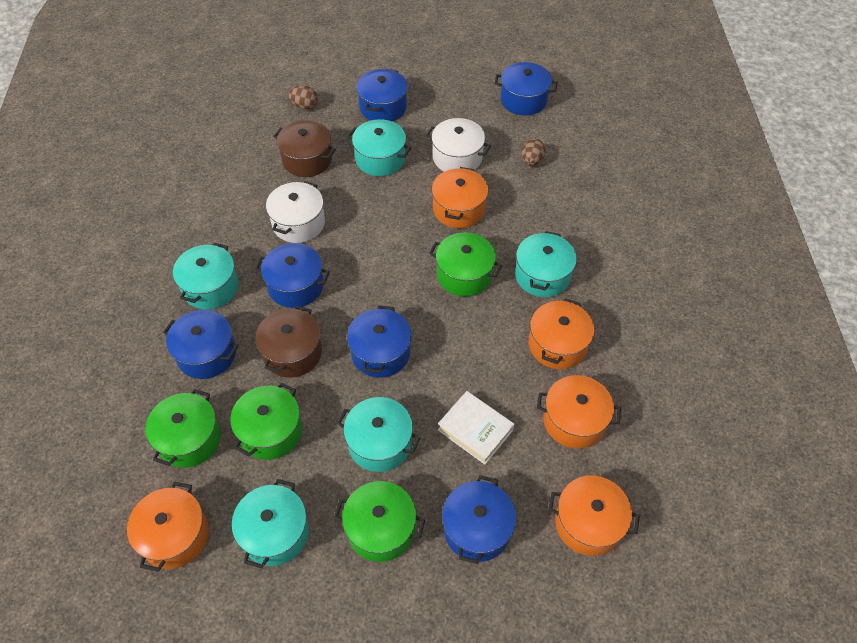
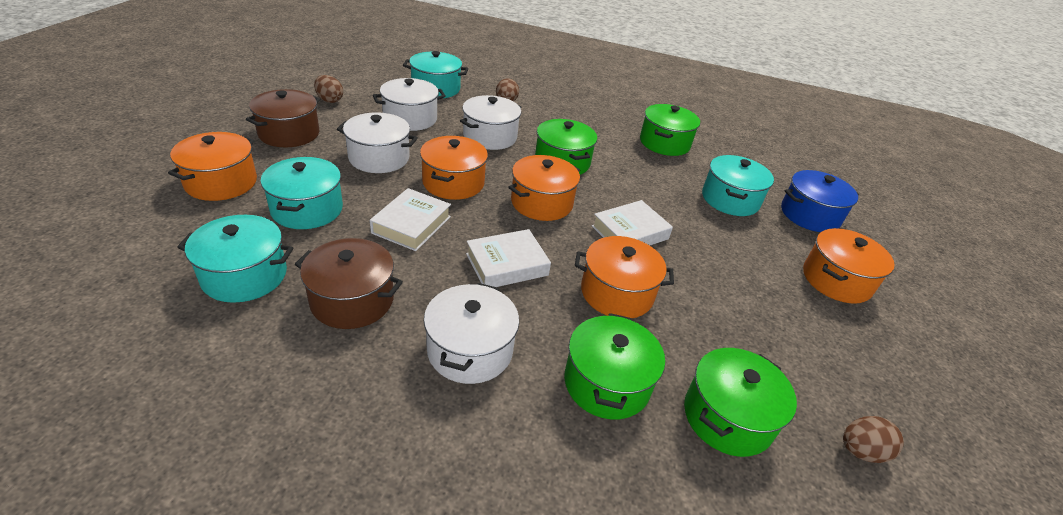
blue pot: 6 -> 1
brown egg: 2 -> 3
turquoise pot: 5 -> 4
white book: 1 -> 3
white pot: 2 -> 4

